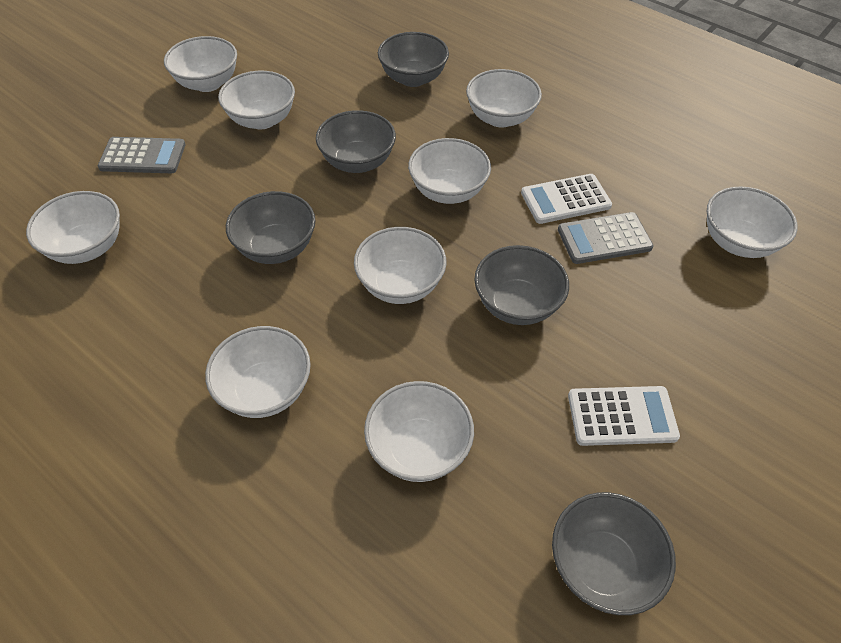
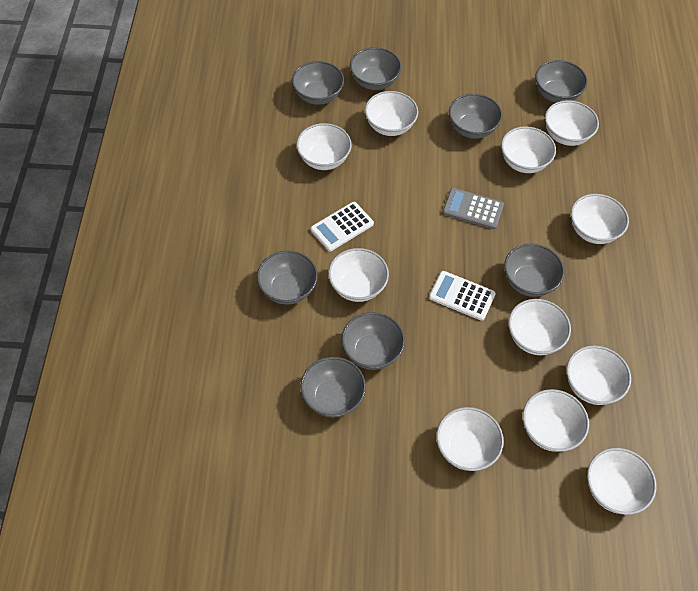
grey bowl: 5 -> 8
grey calculator: 2 -> 1
white bowl: 9 -> 11

